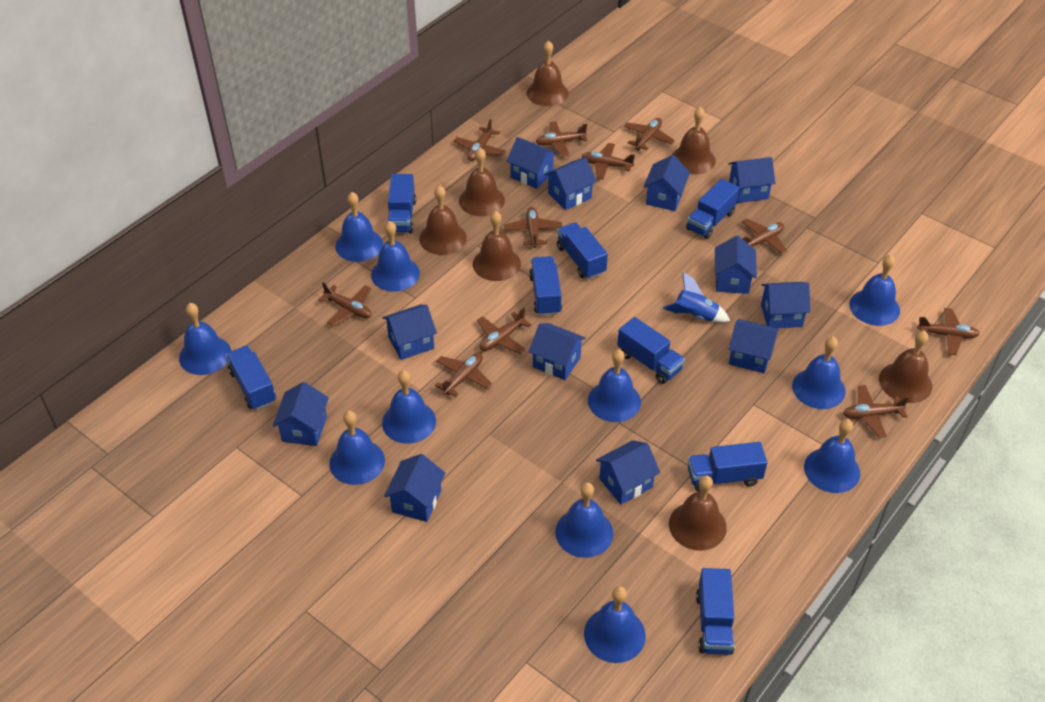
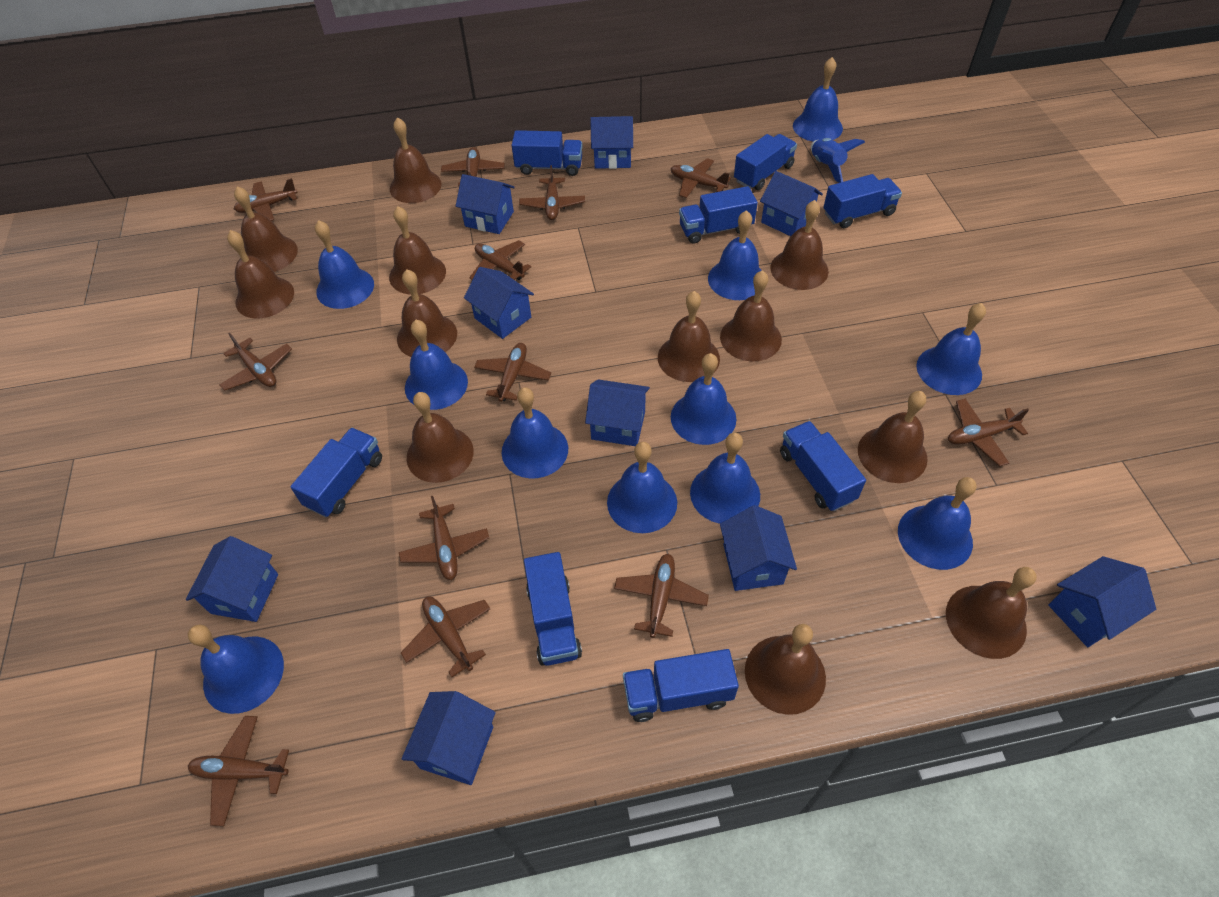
blue house: 12 -> 9
brown bell: 7 -> 12
brown plane: 11 -> 12

